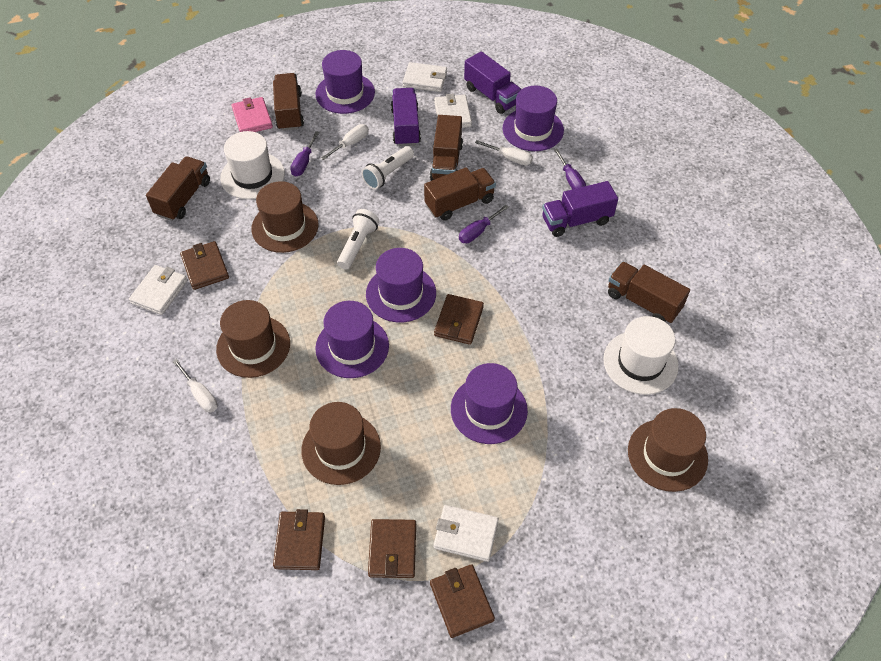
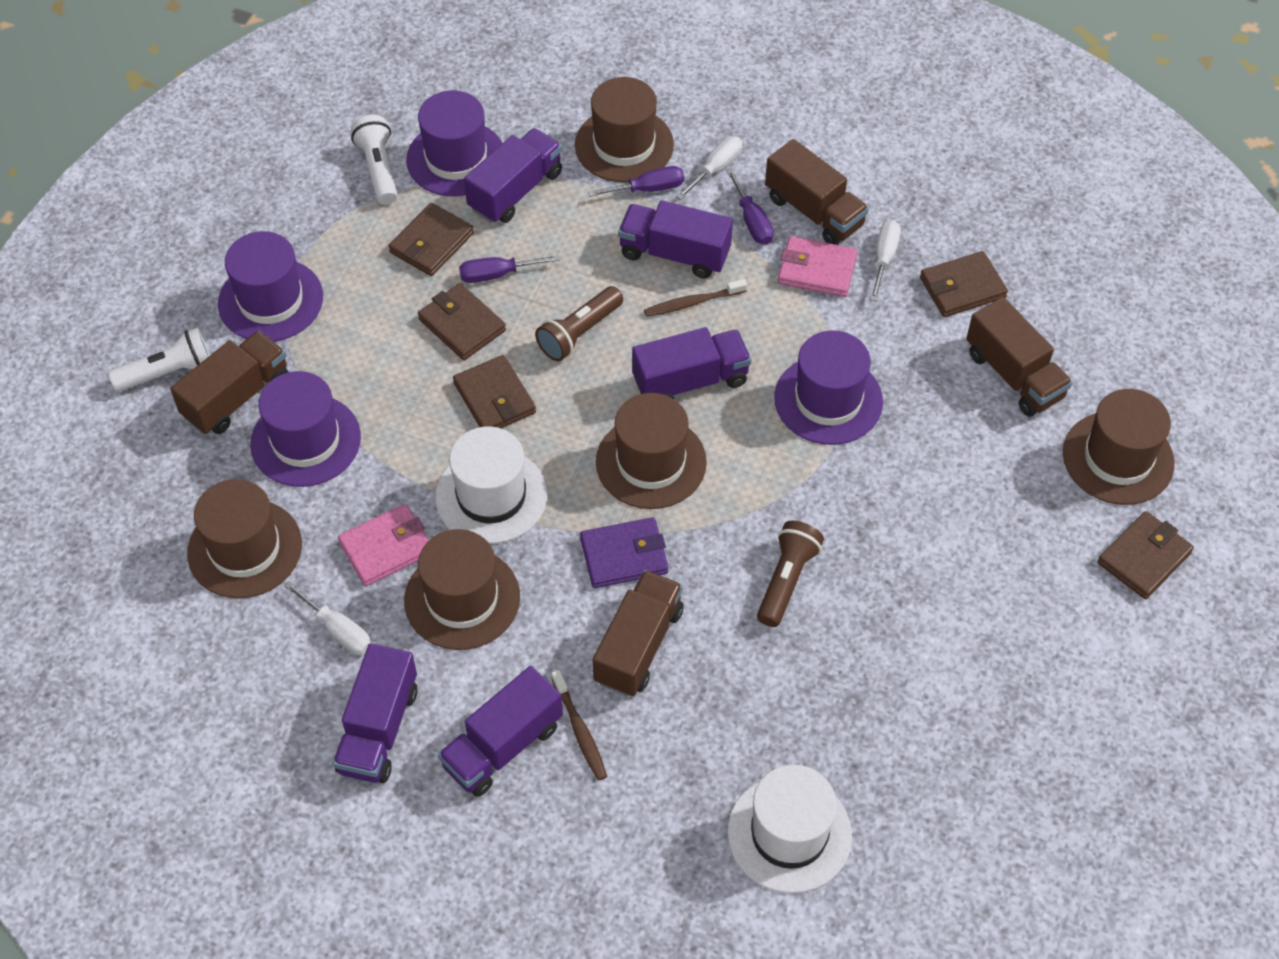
brown flashlight: 0 -> 2
brown hat: 4 -> 5
brown toothbrush: 0 -> 2
brown truck: 5 -> 4
pink wallet: 1 -> 2
purple hat: 5 -> 4
purple truck: 3 -> 5
purple wallet: 0 -> 1
white wallet: 4 -> 0

